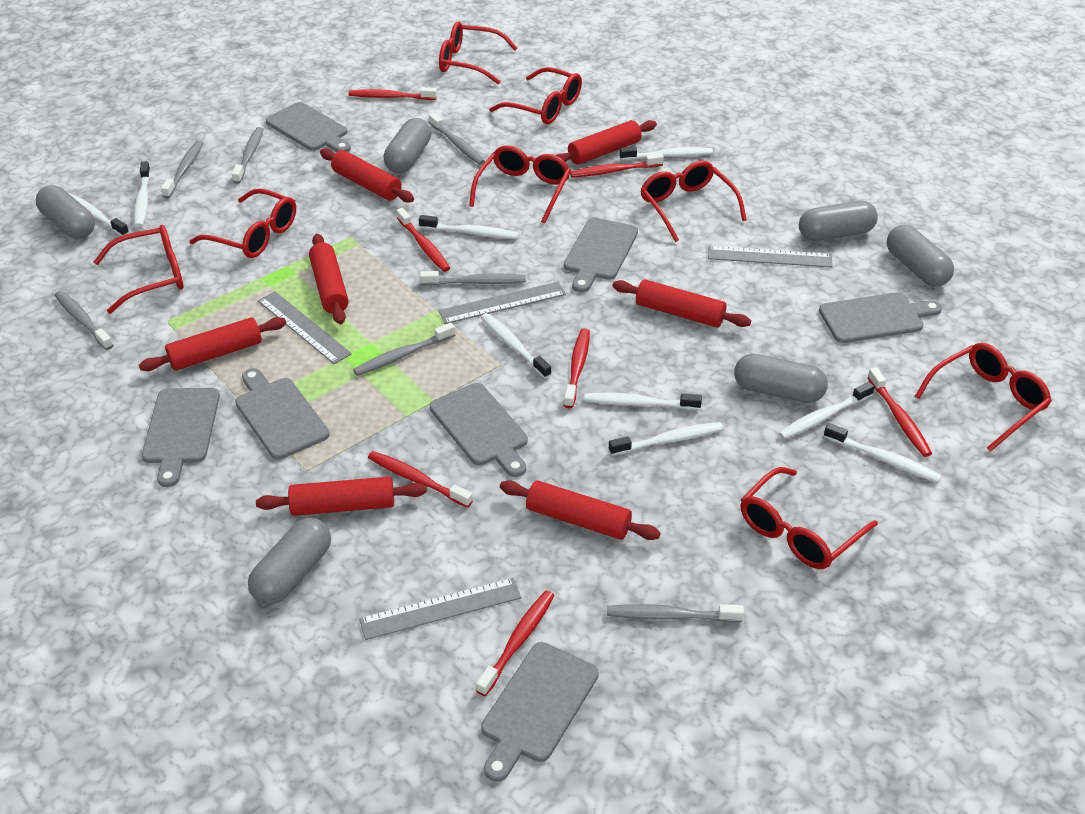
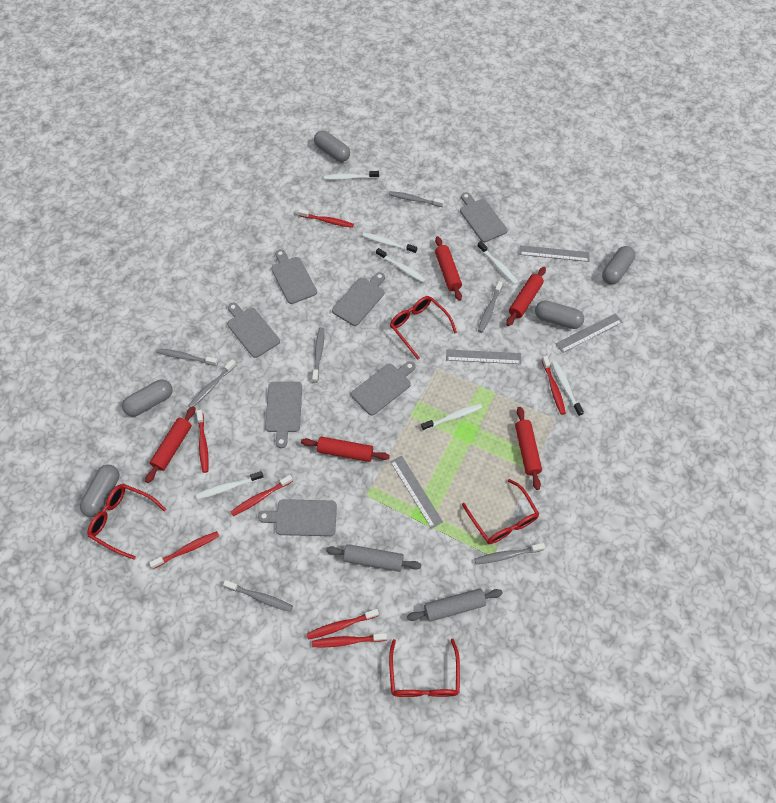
grey capsule: 6 -> 5
grey rolling pin: 0 -> 2
red glasses: 8 -> 4
red rolling pin: 7 -> 5
white toothbrush: 9 -> 7

